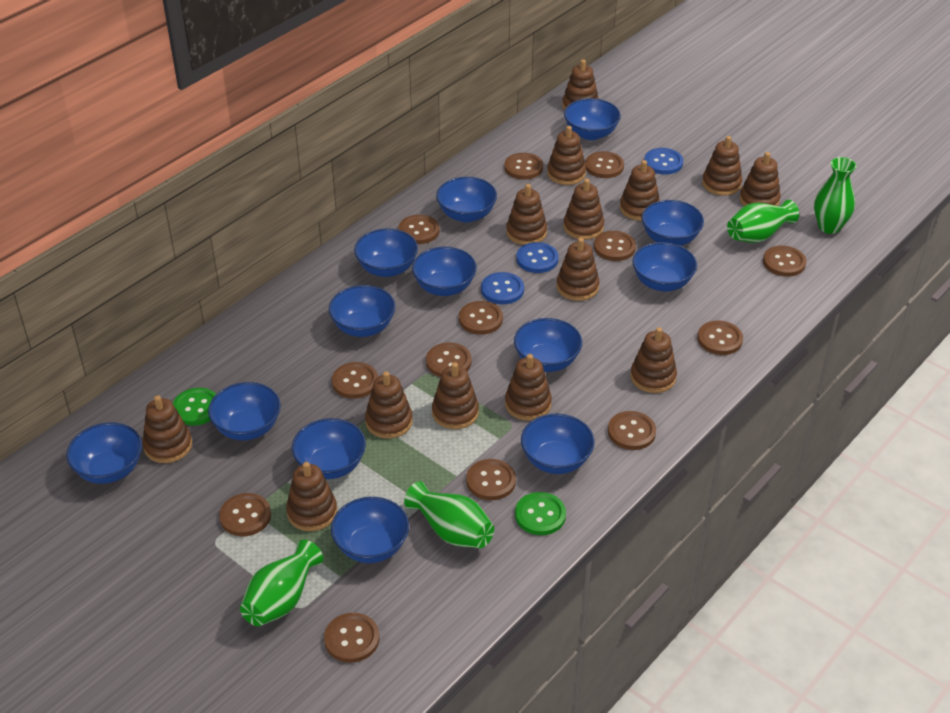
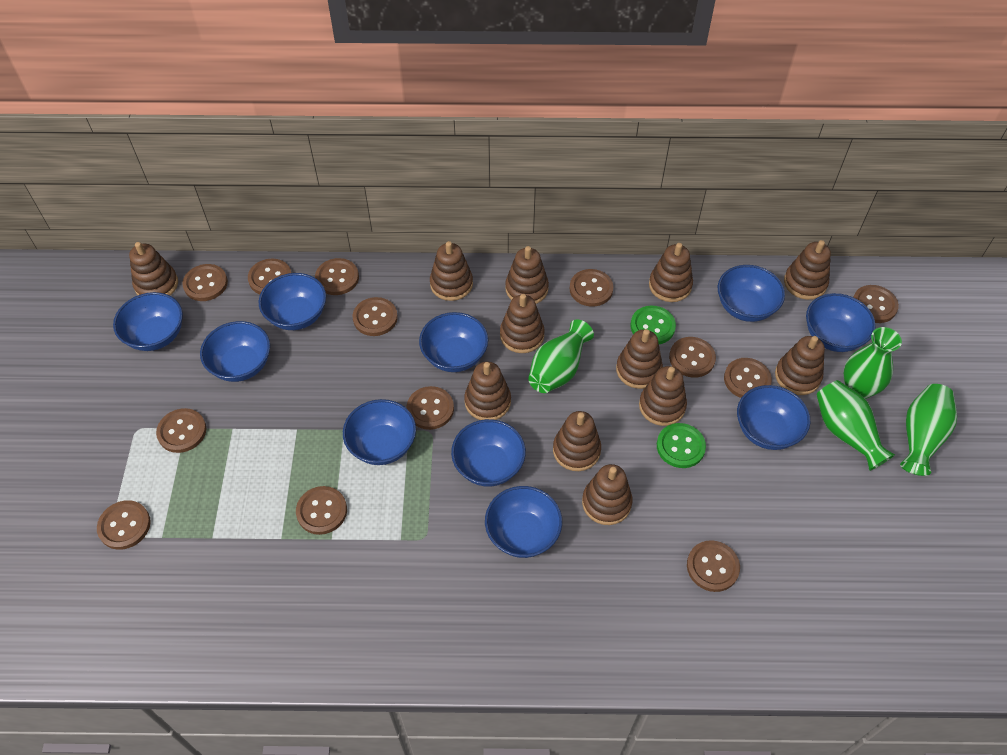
blue bowl: 13 -> 10
blue button: 3 -> 0
brown stacking toy: 14 -> 12

